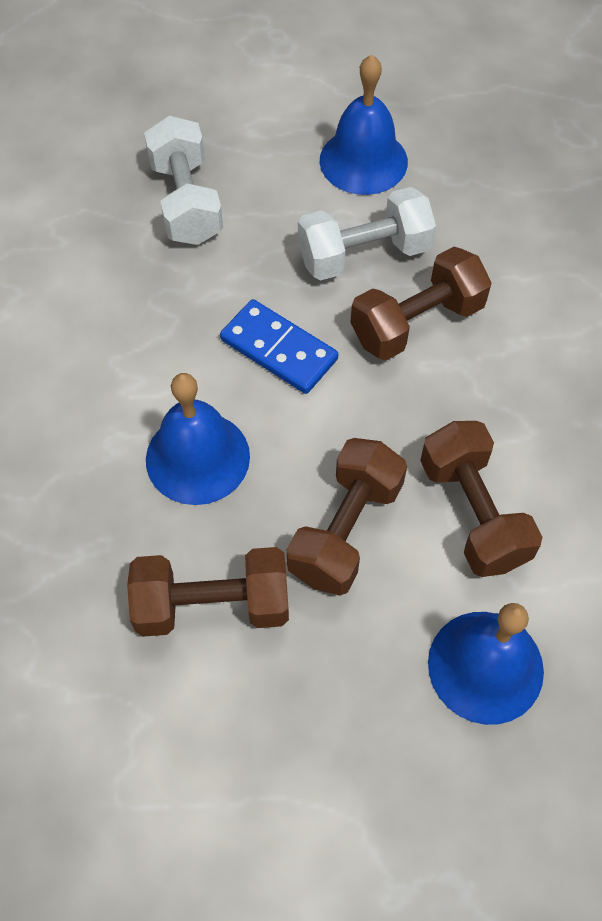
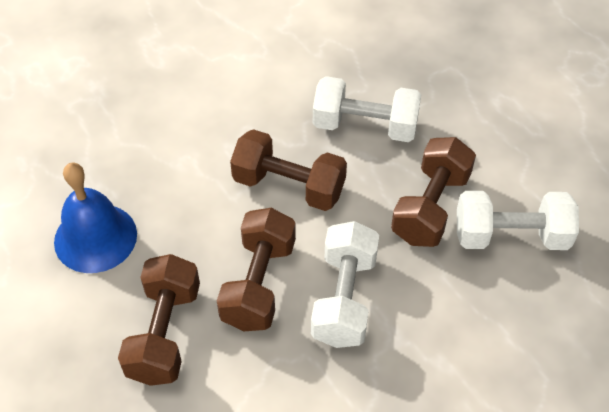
blue bell: 3 -> 1
blue domino: 1 -> 0
white dumbbell: 2 -> 3

